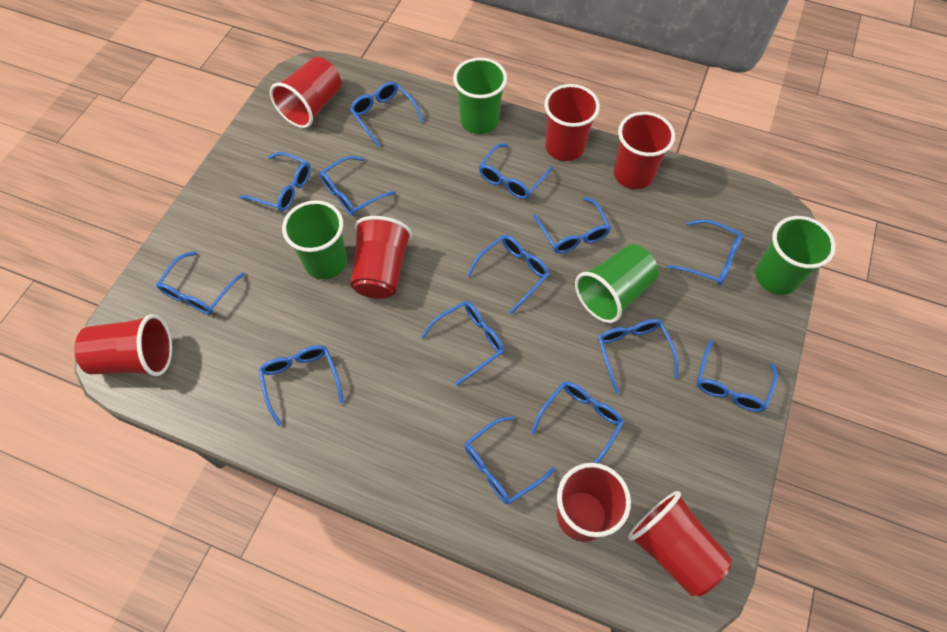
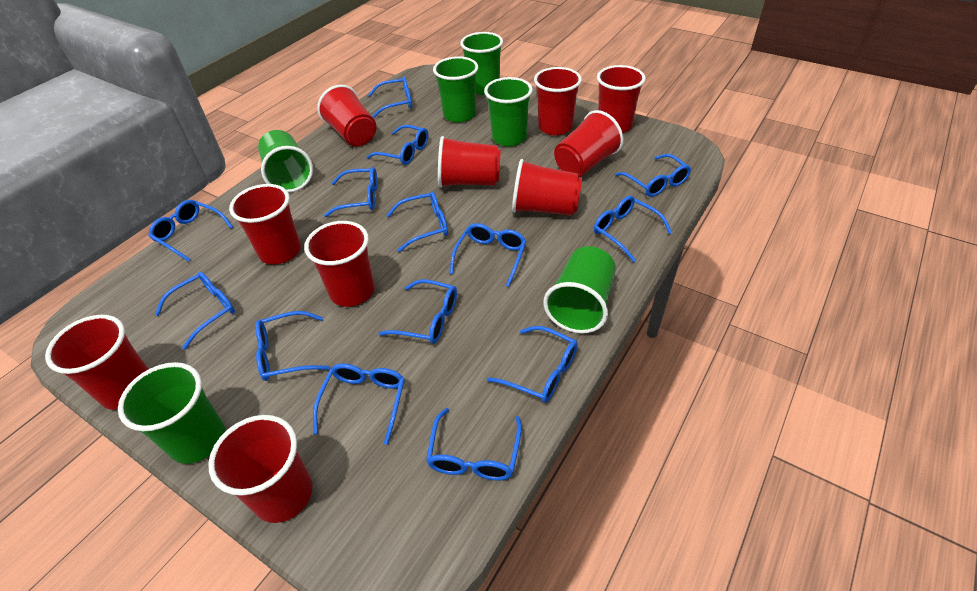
green cup: 4 -> 6
red cup: 7 -> 10

